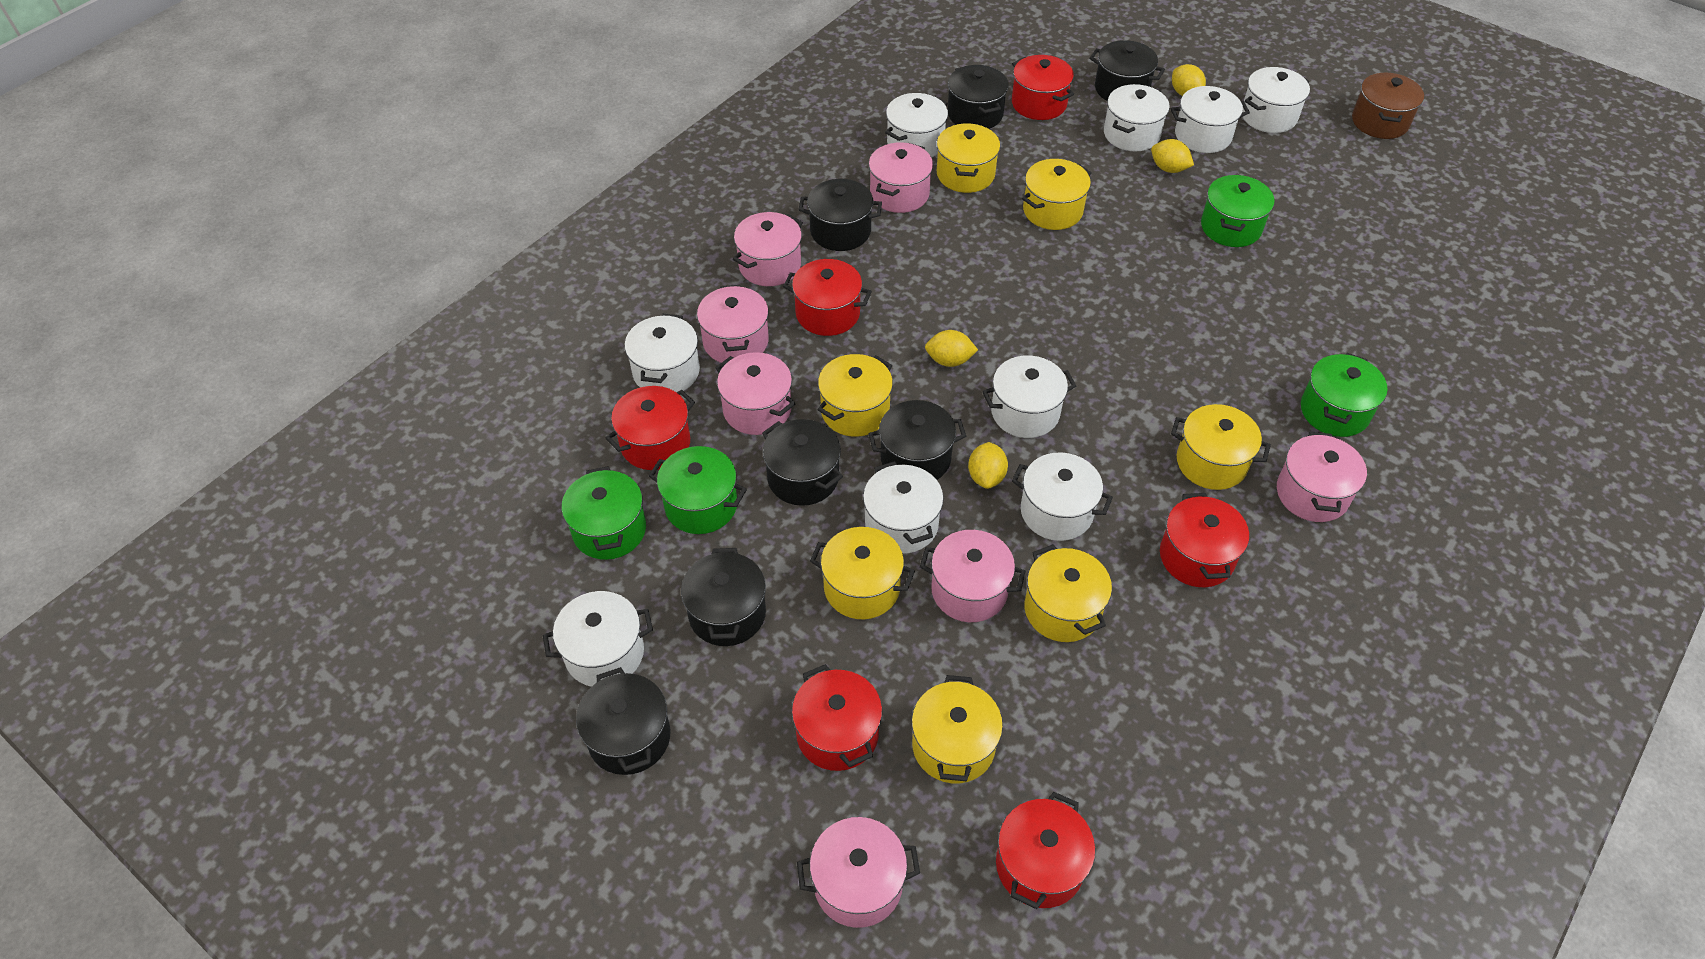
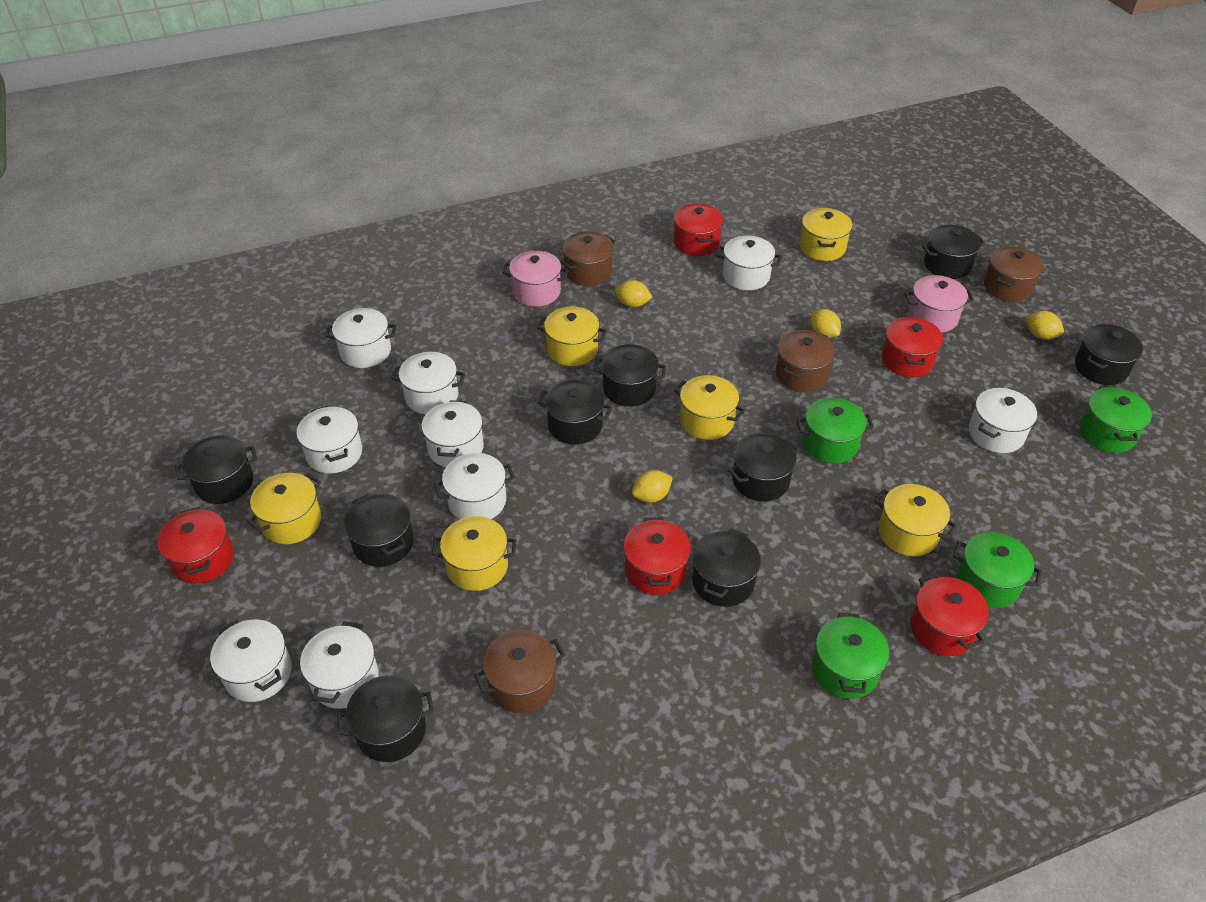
black pot: 7 -> 9
brown pot: 1 -> 4
pink pot: 7 -> 2
red pot: 6 -> 5
yellow pot: 7 -> 6

